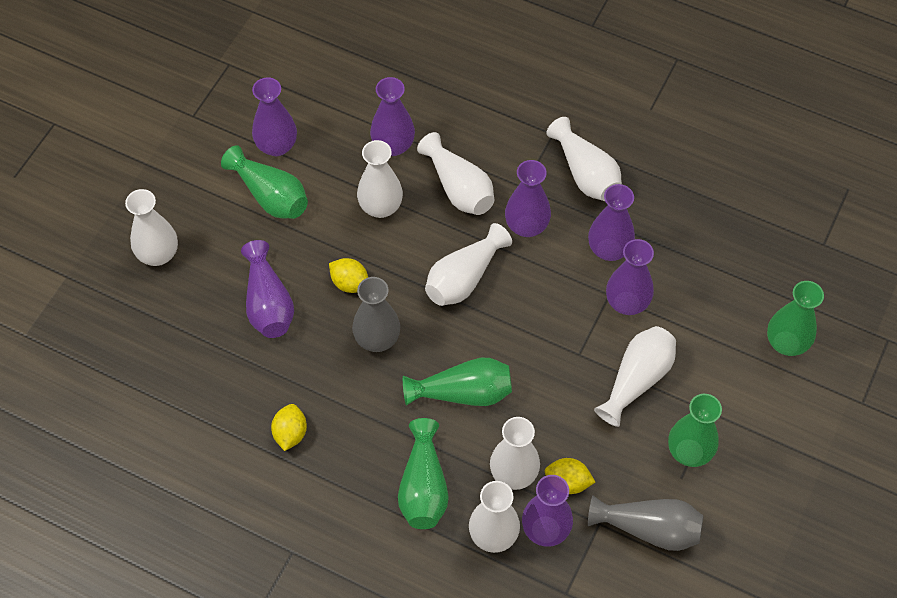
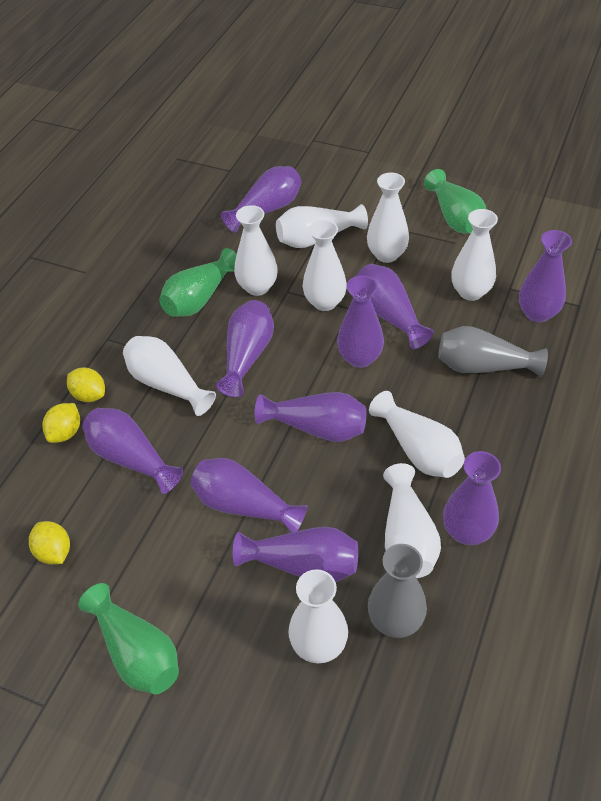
green vase: 5 -> 3
purple vase: 7 -> 10
white vase: 8 -> 9

